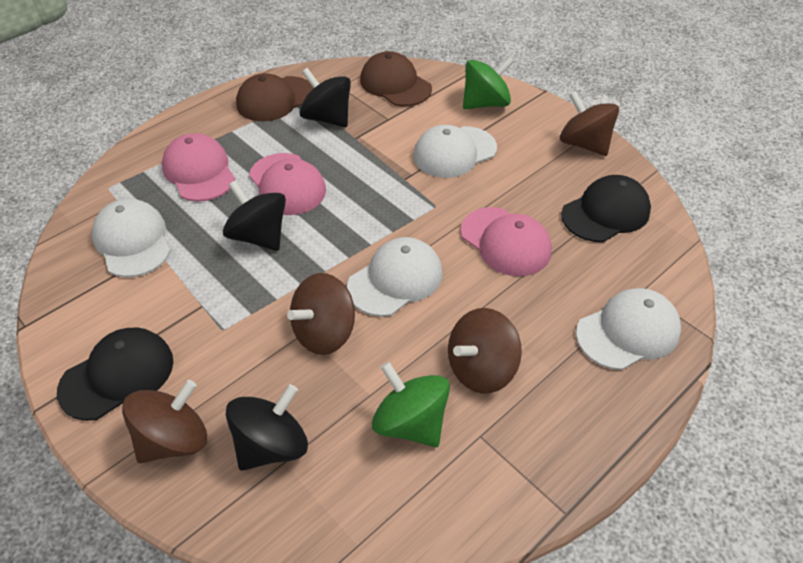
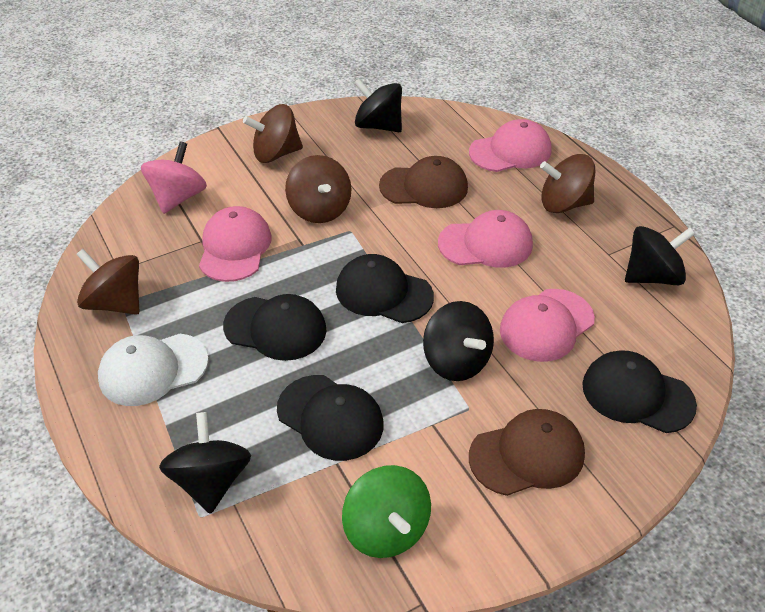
black cap: 2 -> 4
black spinning top: 3 -> 4
green spinning top: 2 -> 1
pink cap: 3 -> 4
pink spinning top: 0 -> 1
white cap: 4 -> 1

